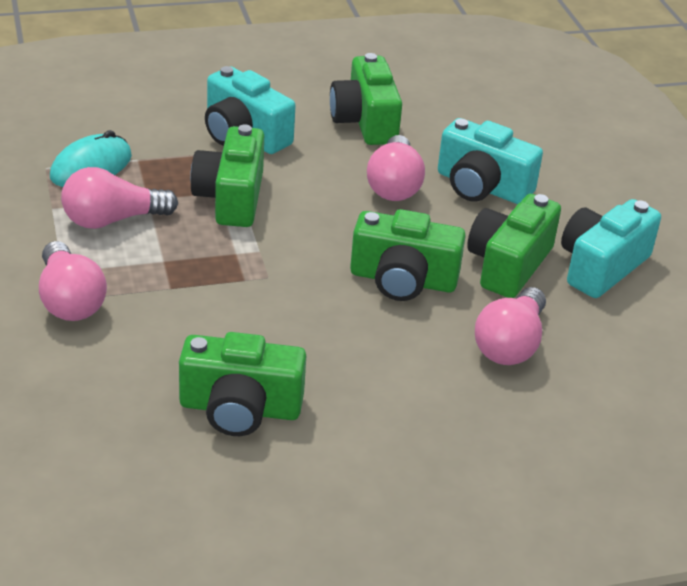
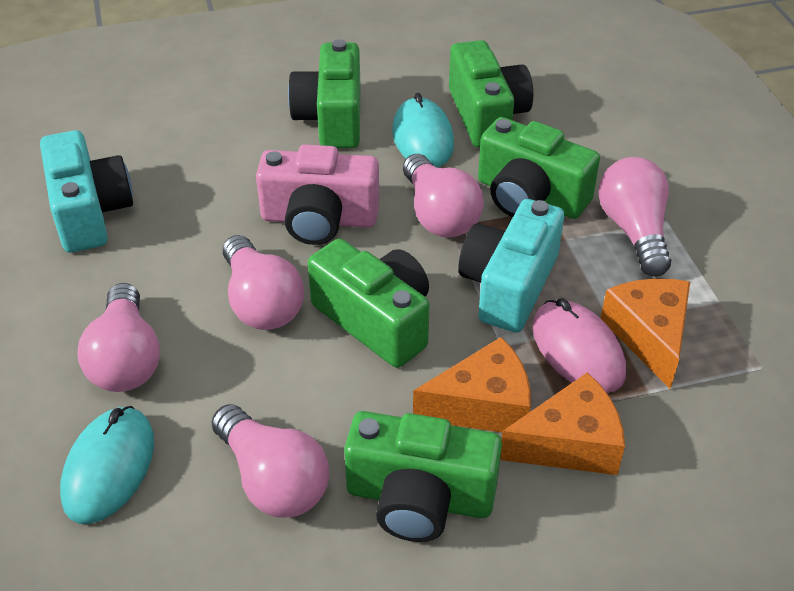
orange cheese: 0 -> 3
pink camera: 0 -> 1
pink light bulb: 4 -> 5
pink mouse: 0 -> 1
turquoise camera: 3 -> 2
turquoise mouse: 1 -> 2

